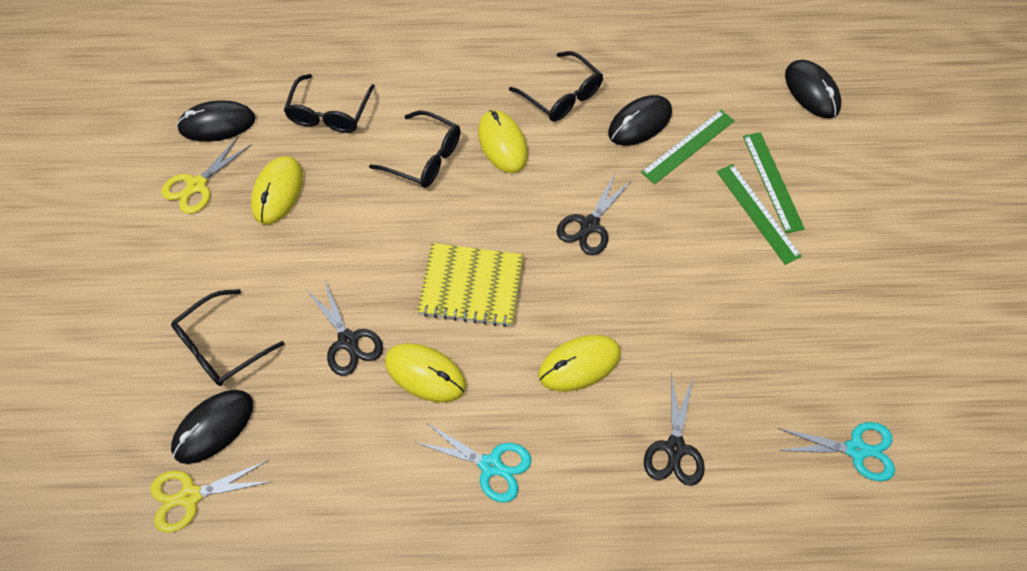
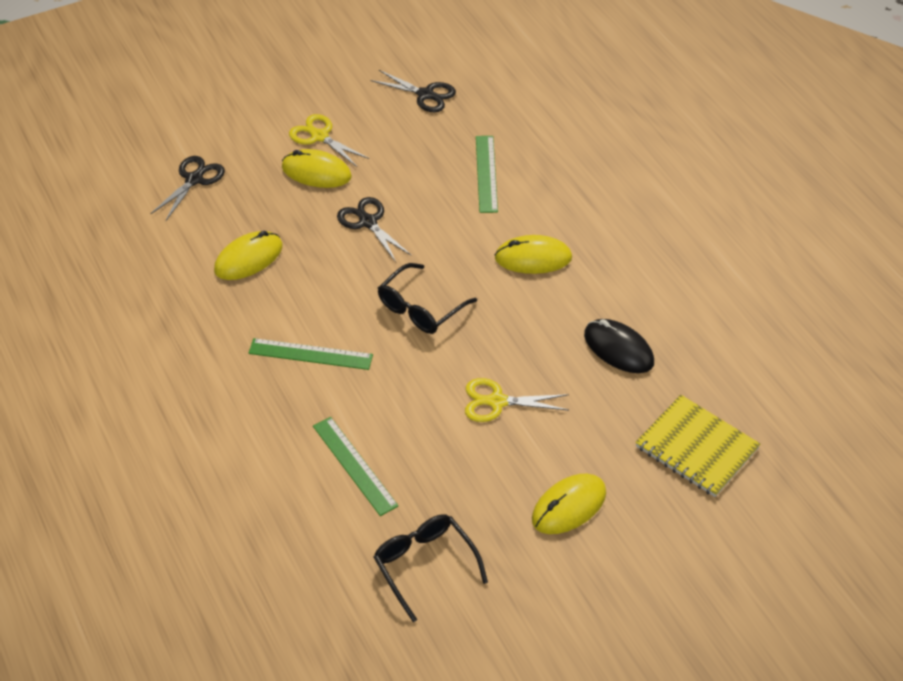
black glasses: 4 -> 2
black mouse: 4 -> 1
turquoise scissors: 2 -> 0

